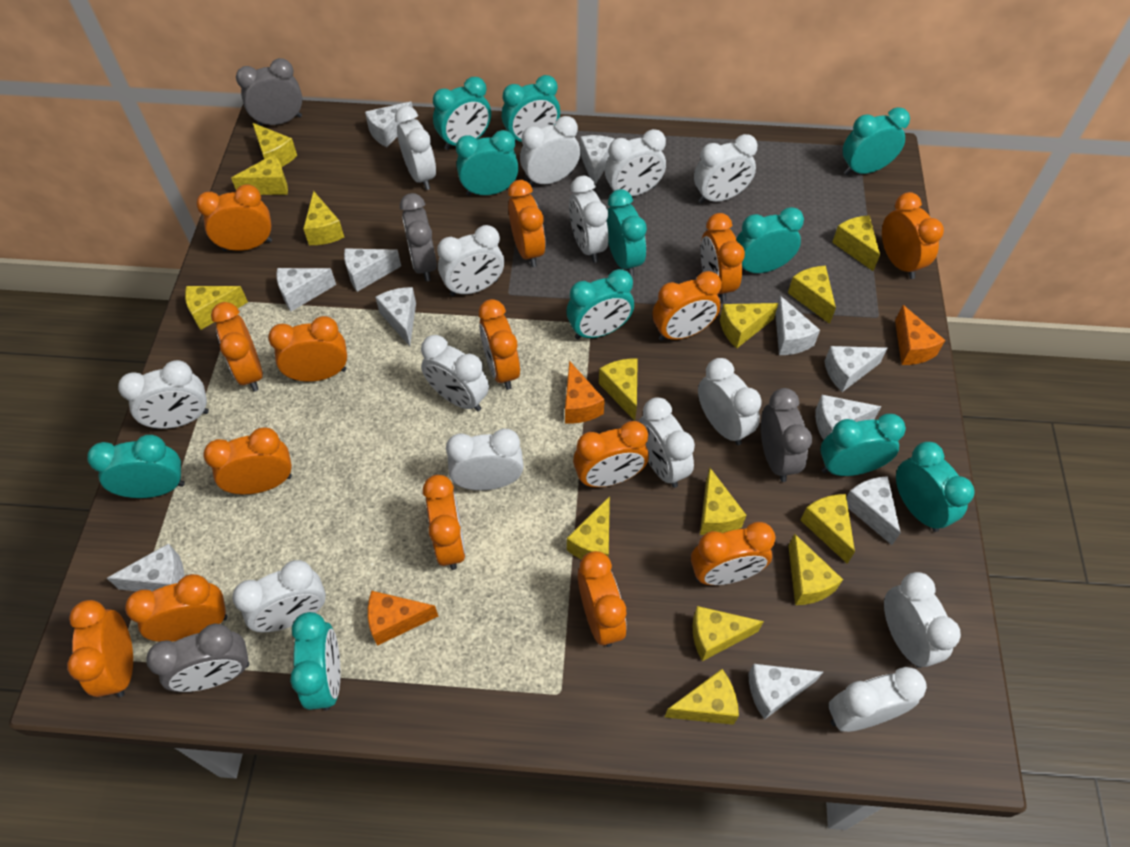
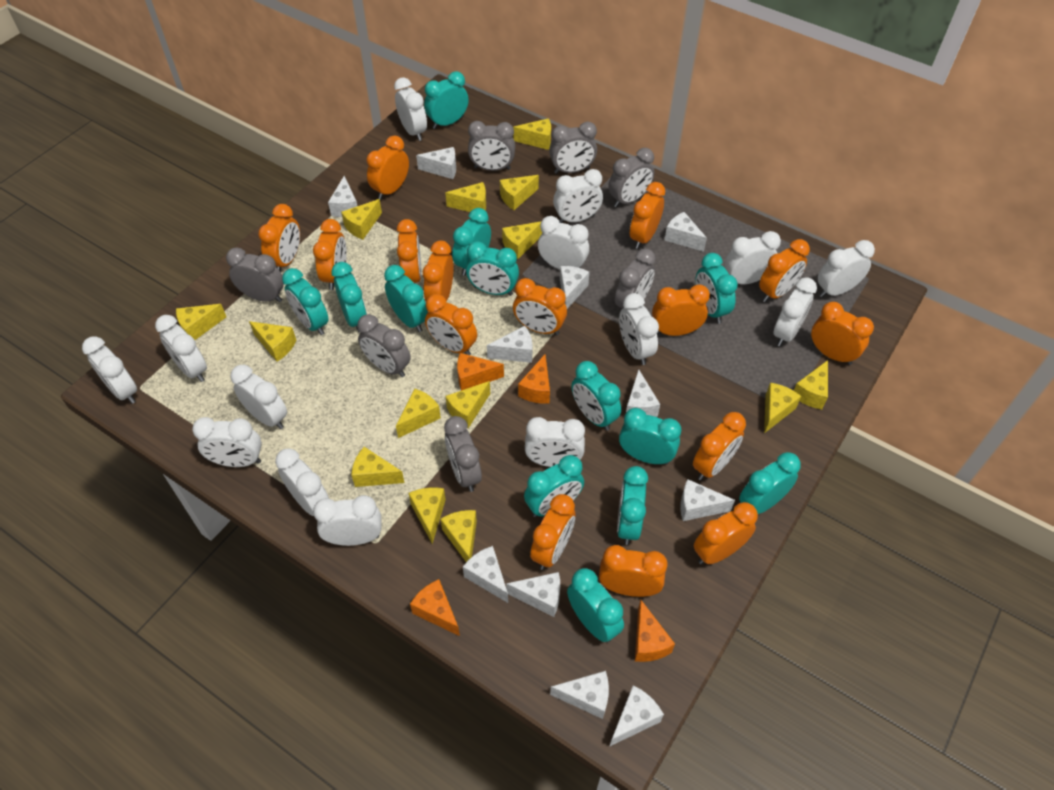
grey clock: 4 -> 7
orange cheese: 3 -> 4
turquoise clock: 11 -> 13

